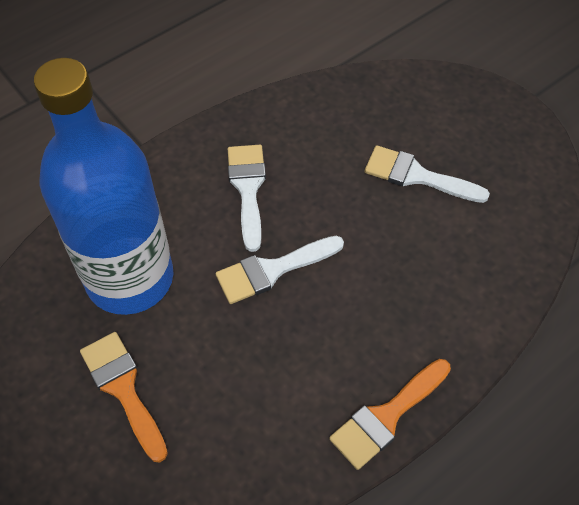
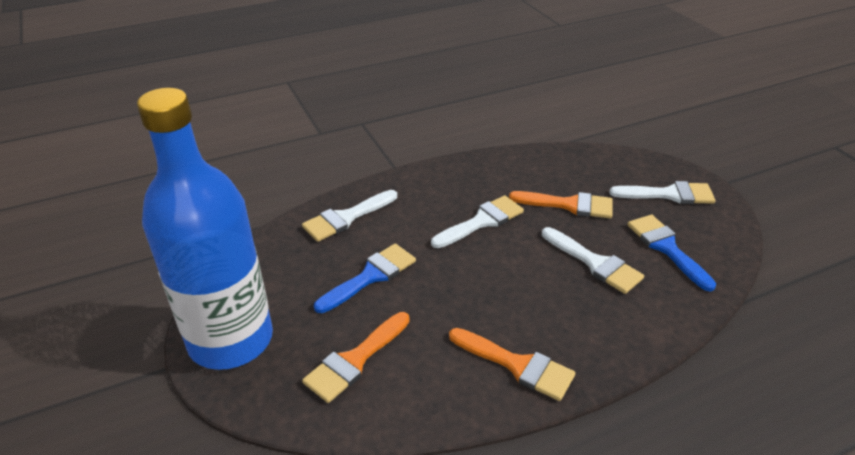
blue brush: 0 -> 2
orange brush: 2 -> 3
white brush: 3 -> 4

